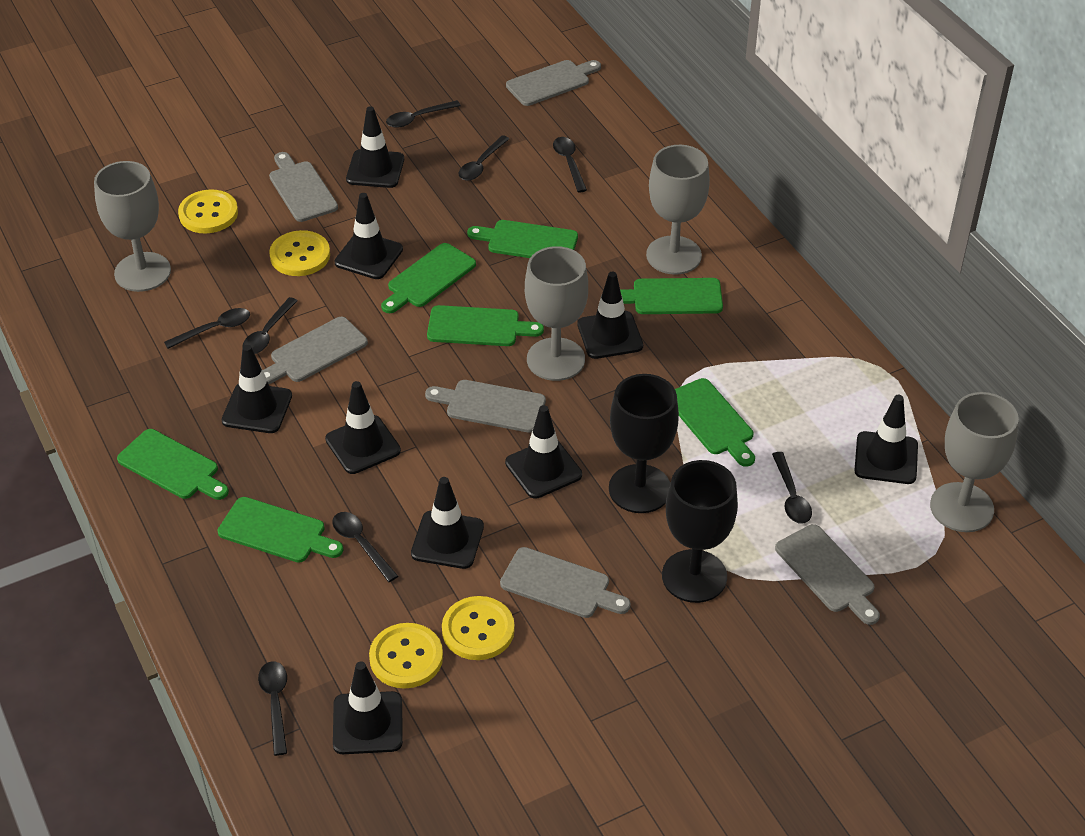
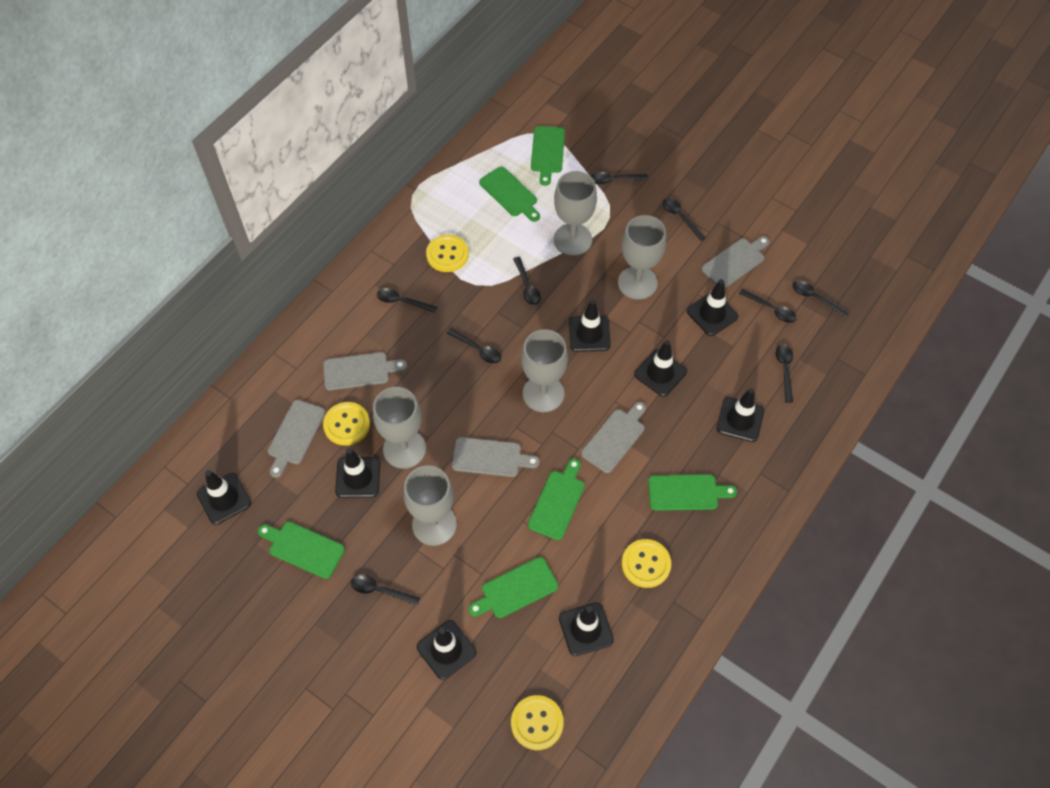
black goblet: 2 -> 0
black spoon: 8 -> 9
black traffic cone: 9 -> 8
green cutting board: 7 -> 6
grey cutting board: 6 -> 5
grey goblet: 4 -> 5

